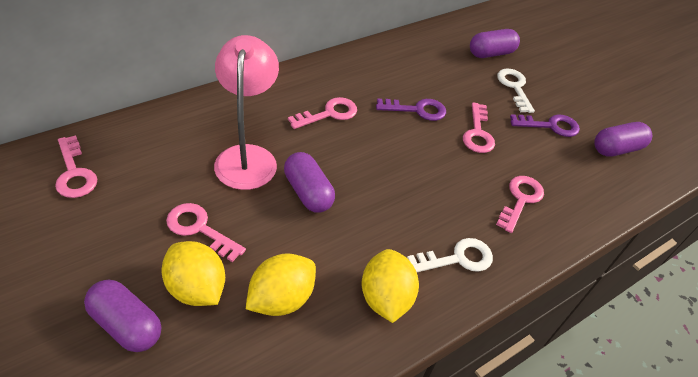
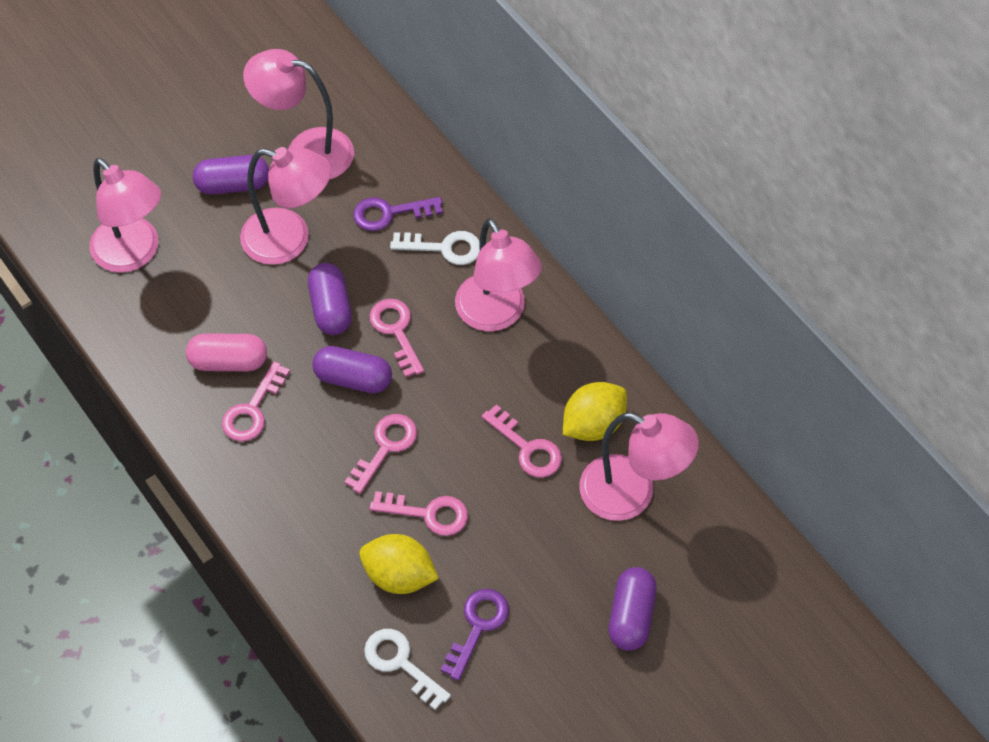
pink capsule: 0 -> 1
pink lamp: 1 -> 5
yellow lemon: 3 -> 2

